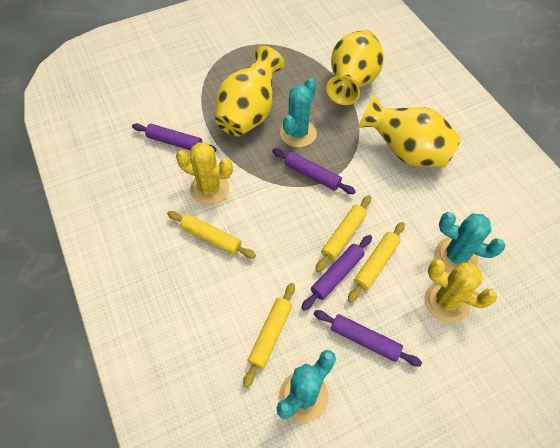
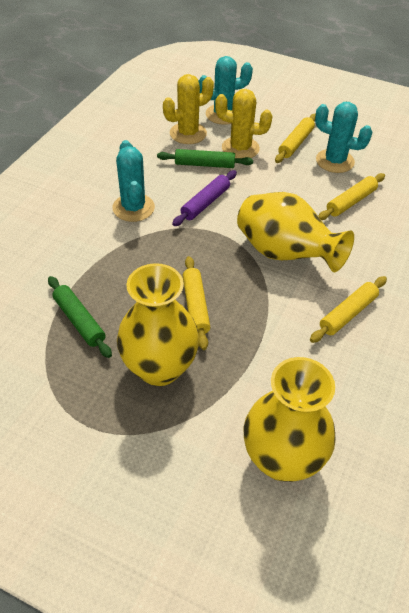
green rolling pin: 0 -> 2
purple rolling pin: 4 -> 1

